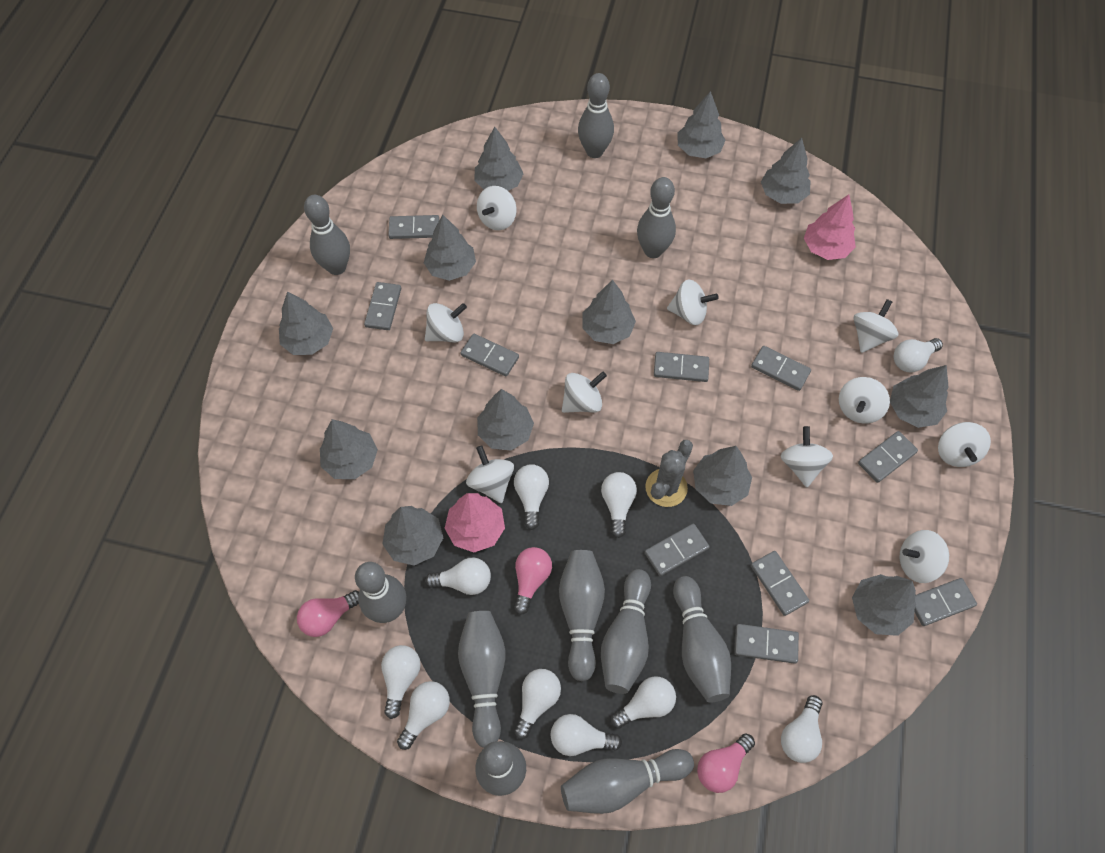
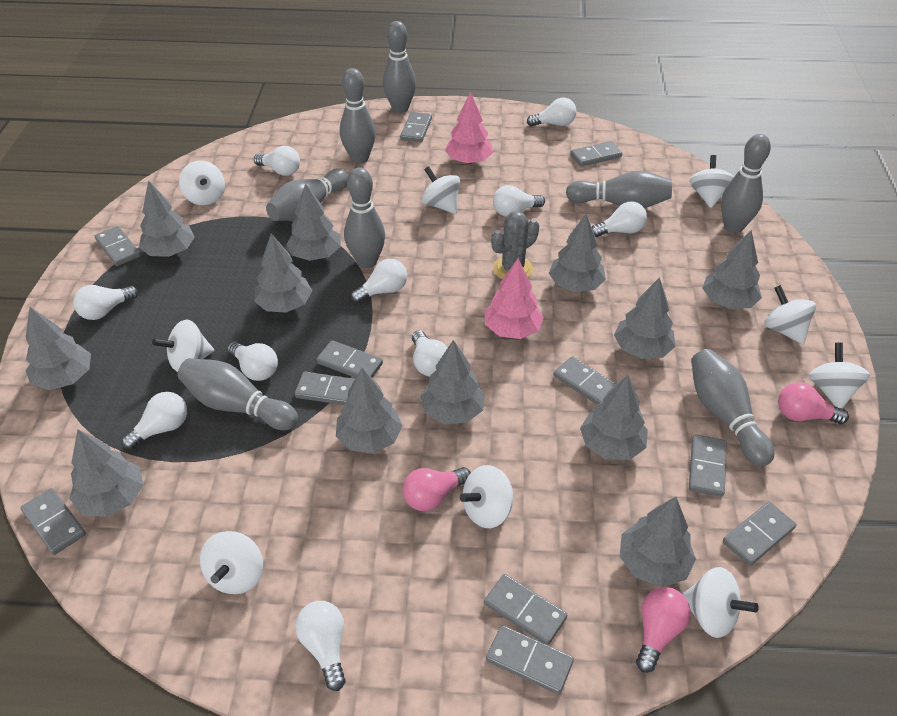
grey bowling pin: 10 -> 8
grey domino: 10 -> 11
white spinning top: 10 -> 9

